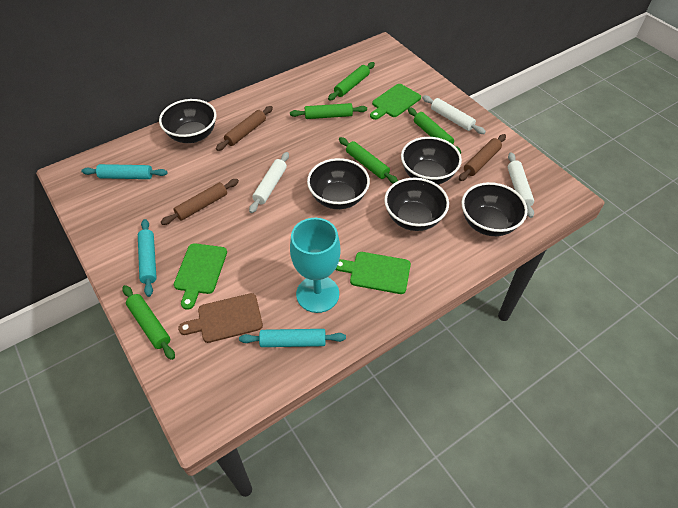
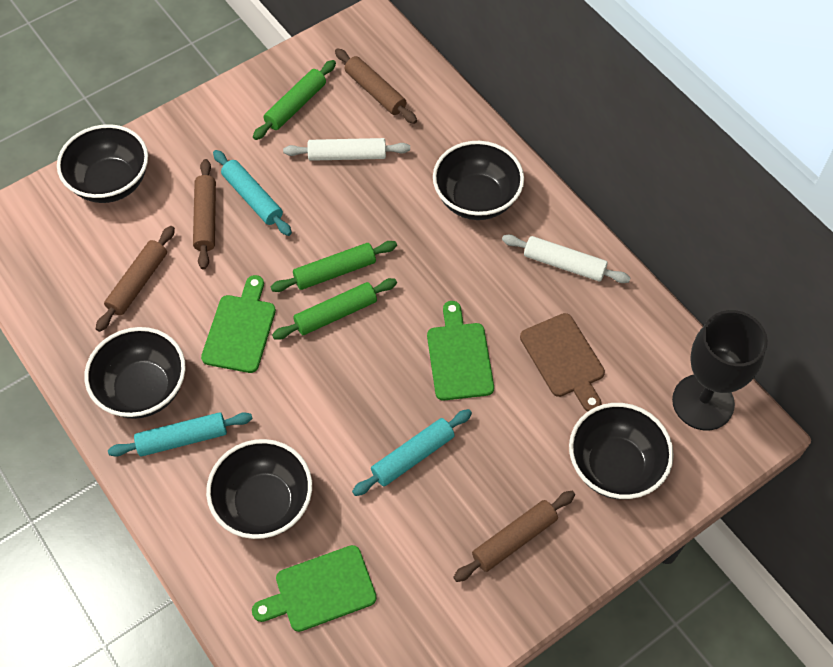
black goblet: 0 -> 1
brown rolling pin: 3 -> 4
green rolling pin: 5 -> 3
turquoise goblet: 1 -> 0
white rolling pin: 3 -> 2

